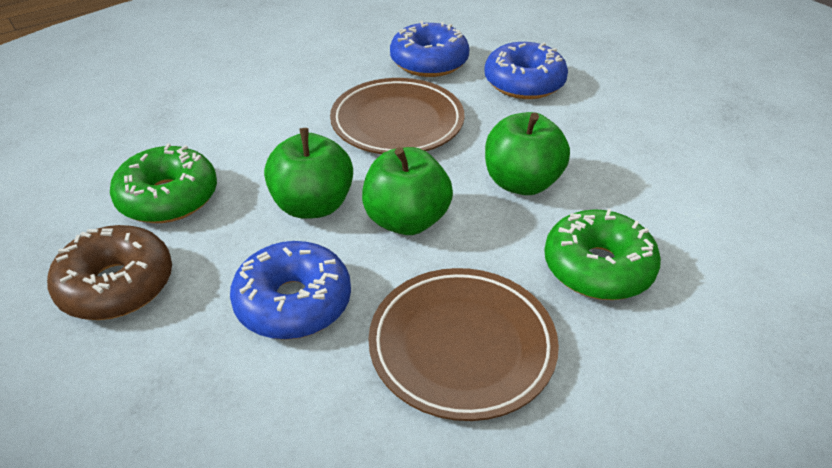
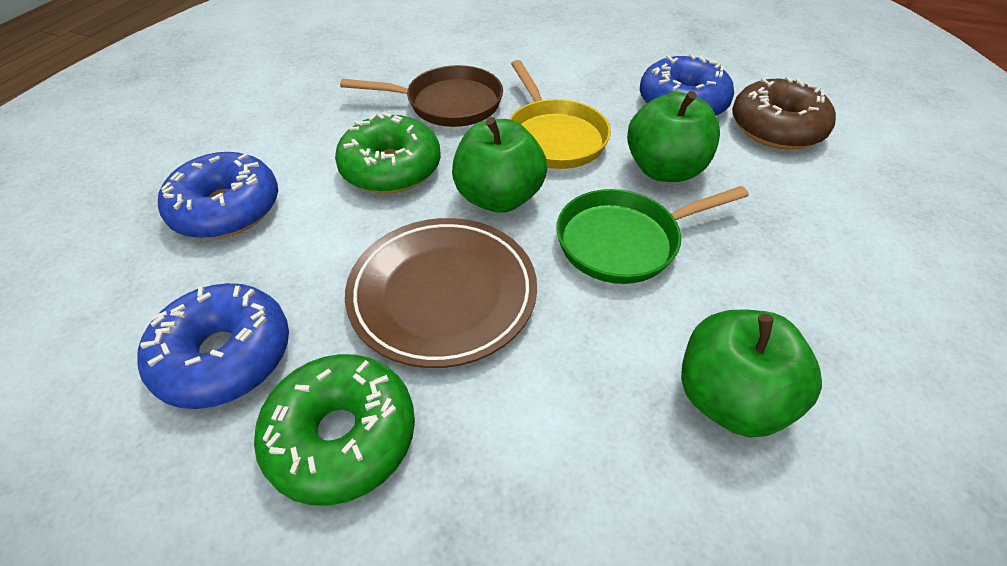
brown pan: 0 -> 1
brown plate: 2 -> 1
green pan: 0 -> 1
yellow pan: 0 -> 1

